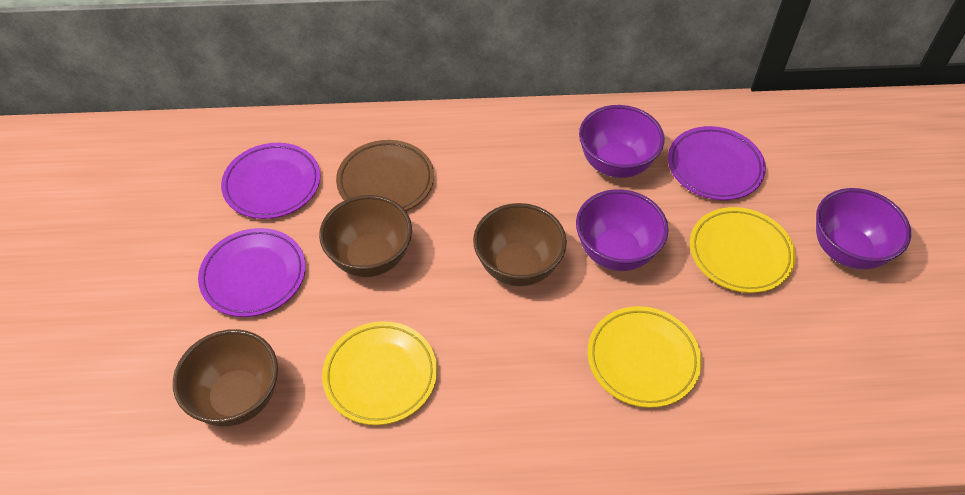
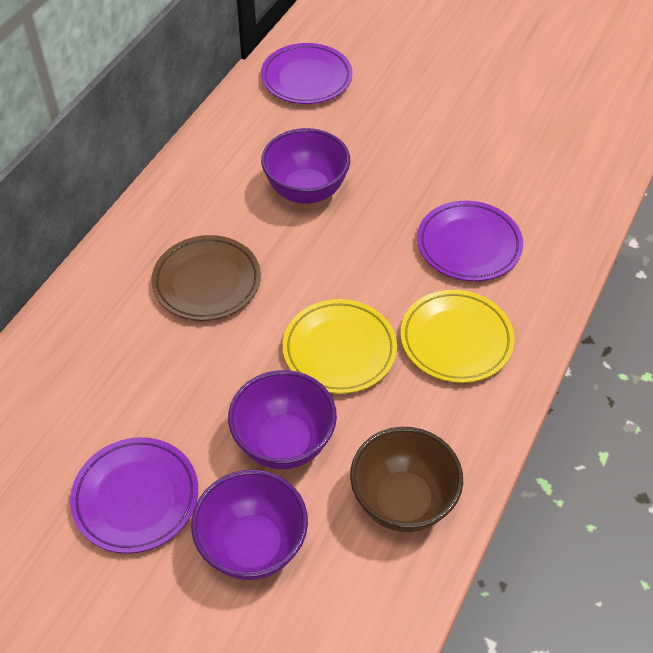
brown bowl: 3 -> 1
yellow plate: 3 -> 2

